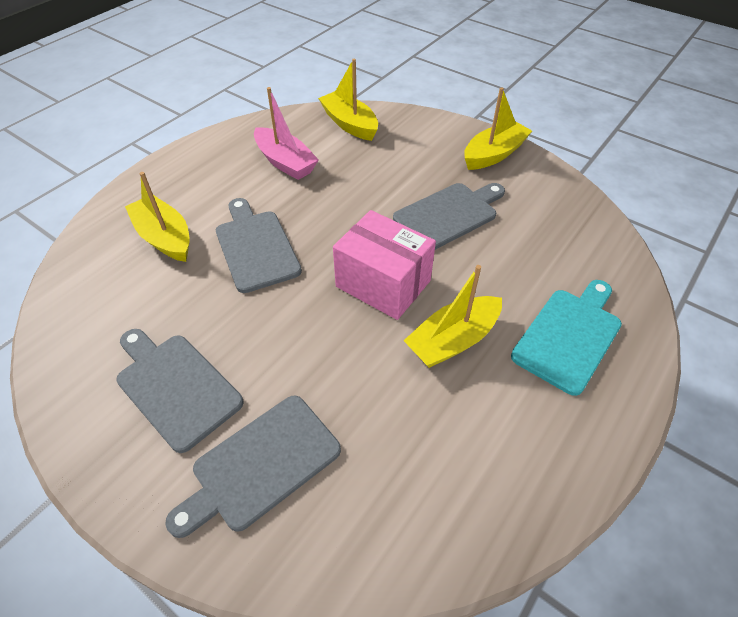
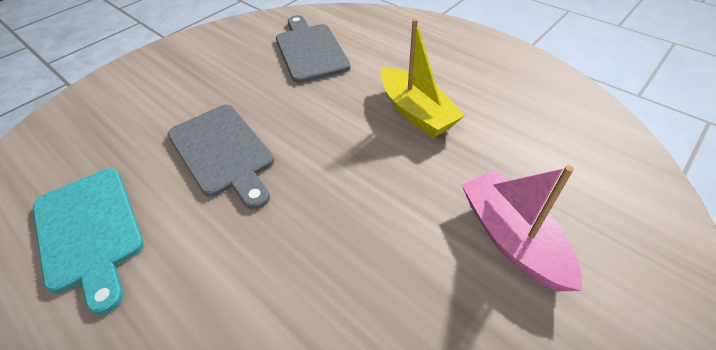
grey cutting board: 4 -> 2
pink box: 1 -> 0
yellow boat: 4 -> 1

